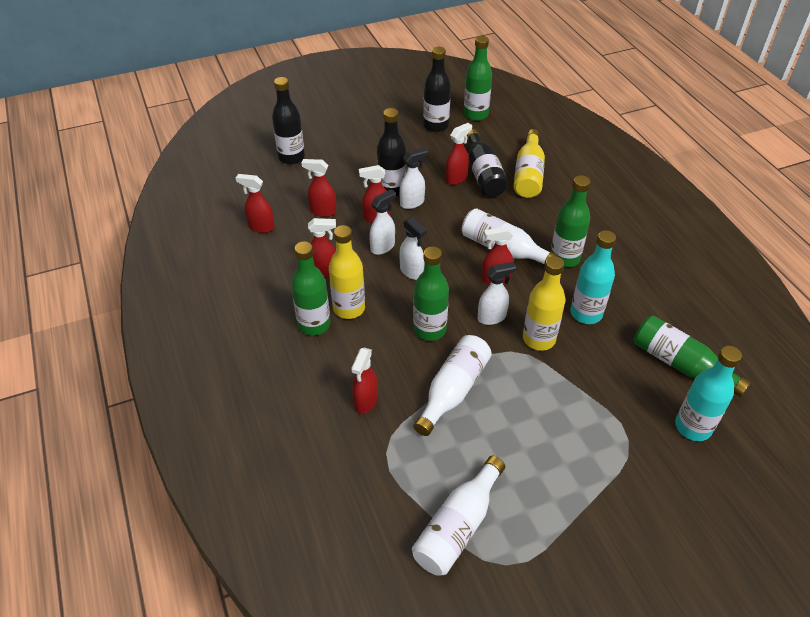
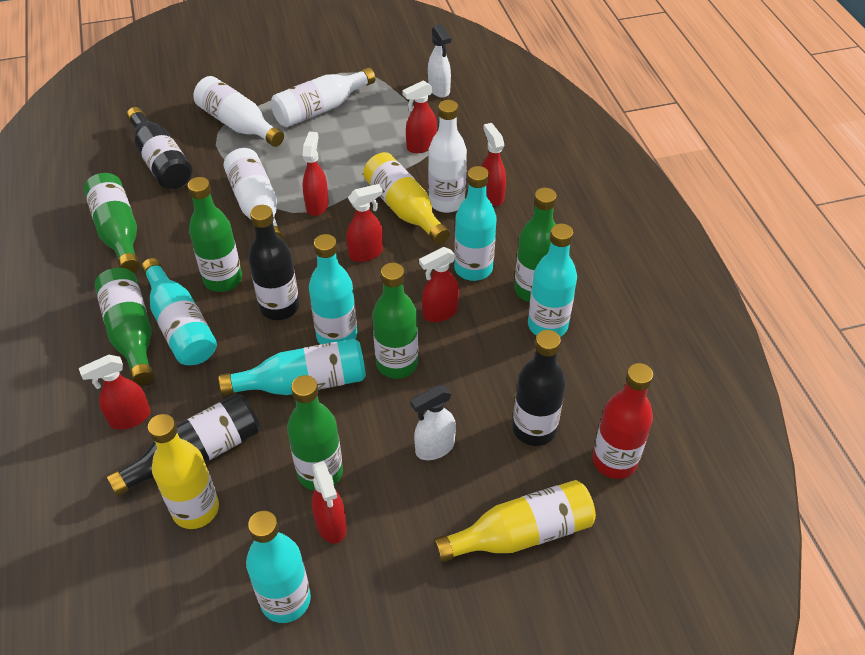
green bottle: 5 -> 6
red bottle: 0 -> 1
turquoise bottle: 2 -> 6
white bottle: 3 -> 4
white spray bottle: 4 -> 2

